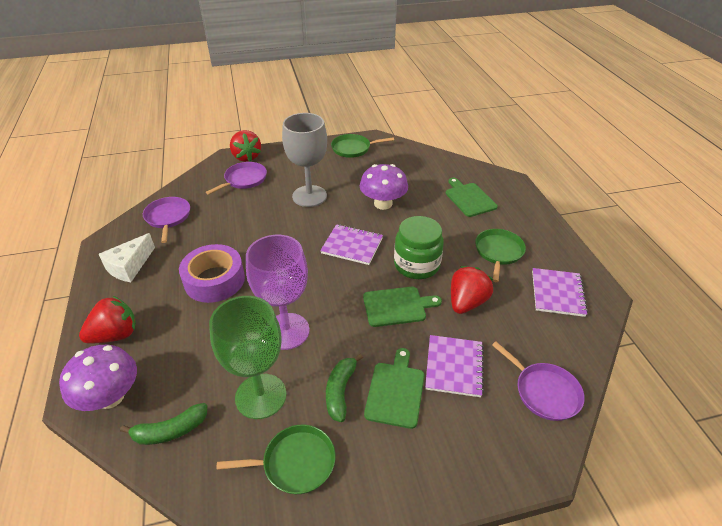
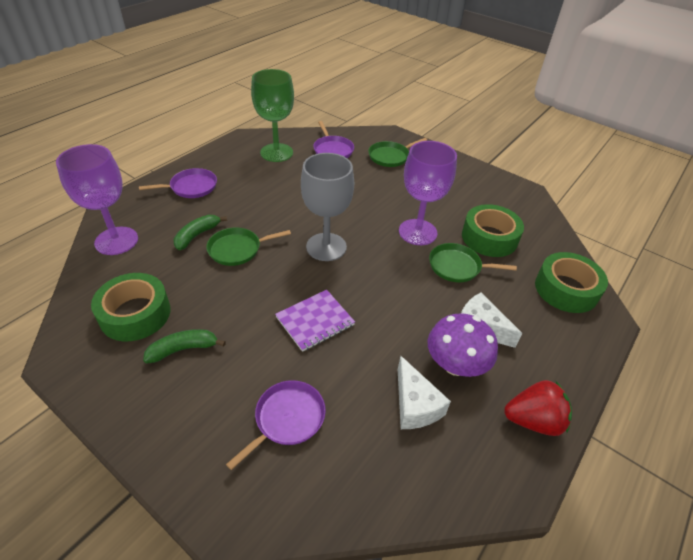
green cutting board: 3 -> 0
green jar: 1 -> 0
green tape: 0 -> 3
purple goblet: 1 -> 2
purple mushroom: 2 -> 1
purple notebook: 3 -> 1
purple tape: 1 -> 0
red strawberry: 3 -> 1
white cheese: 1 -> 2

